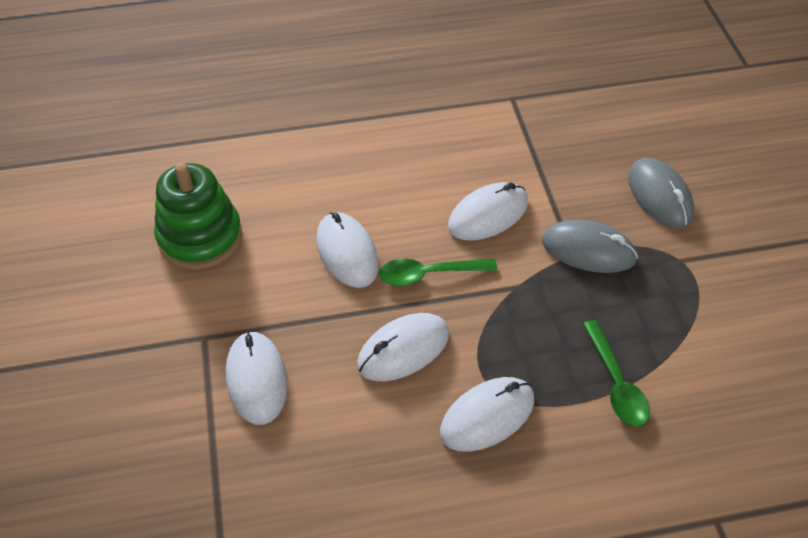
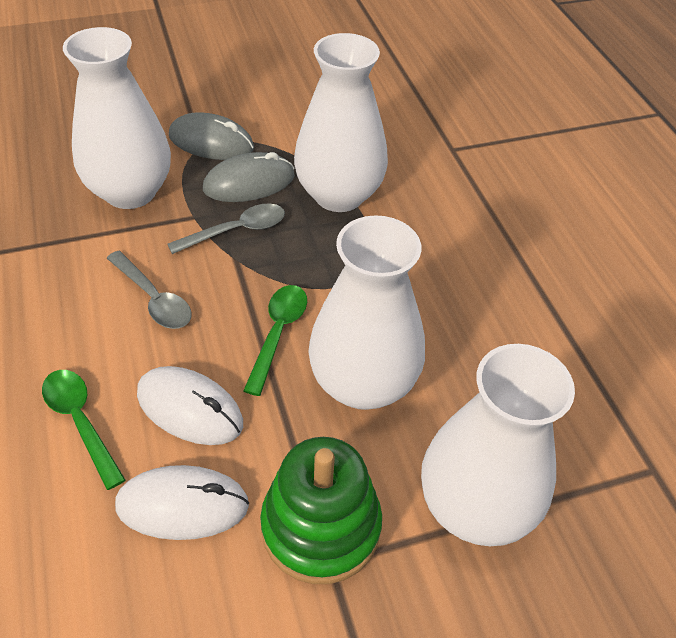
grey spoon: 0 -> 2
white mouse: 5 -> 2
white vase: 0 -> 4

